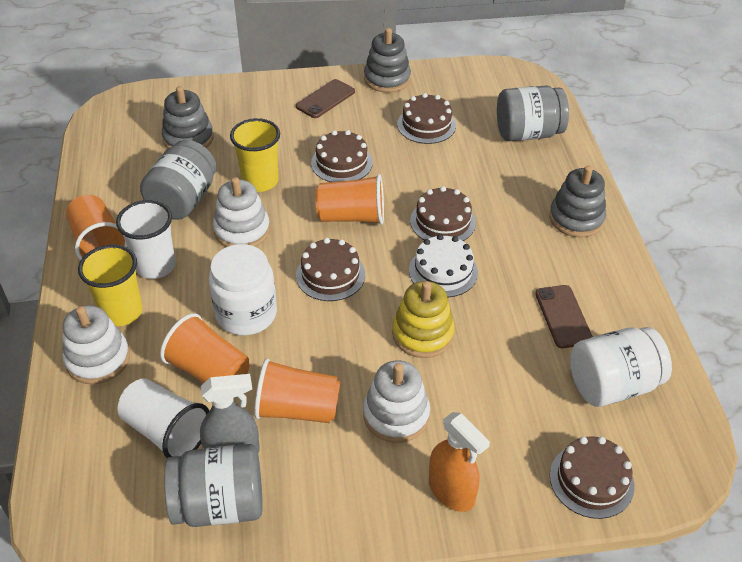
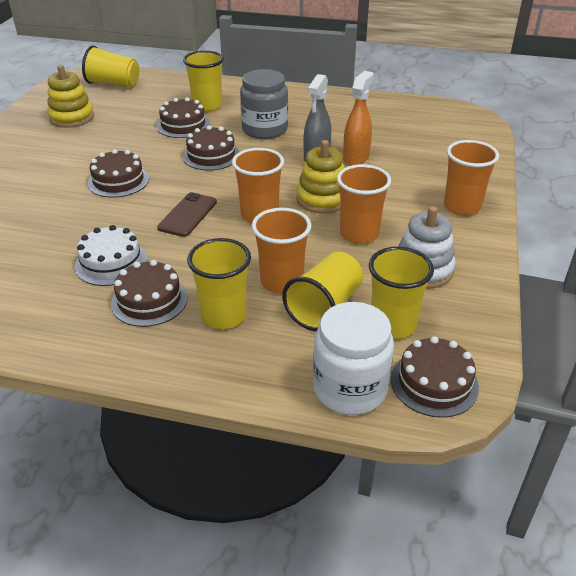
brown phone: 2 -> 1
grey jar: 3 -> 1
grey stacking toy: 3 -> 0
white cup: 2 -> 0
white jar: 2 -> 1
white stacking toy: 3 -> 1
yellow cup: 2 -> 5
yellow stacking toy: 1 -> 2

